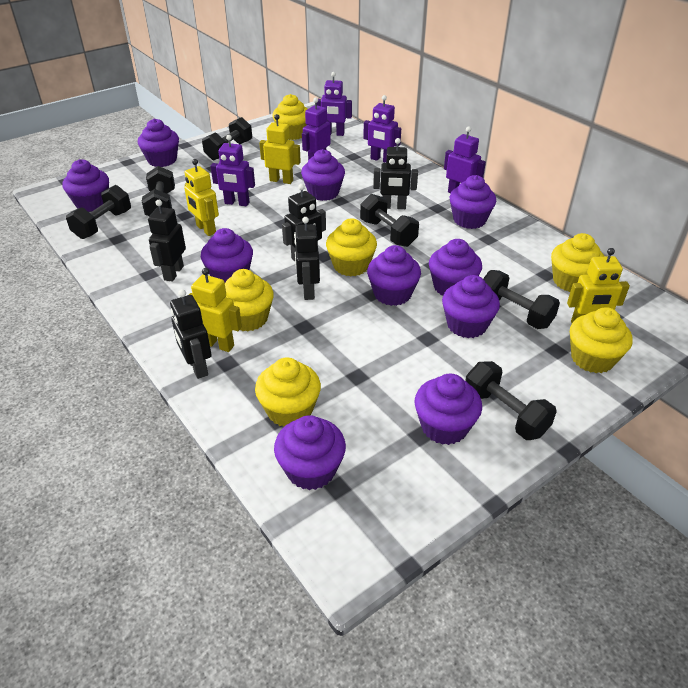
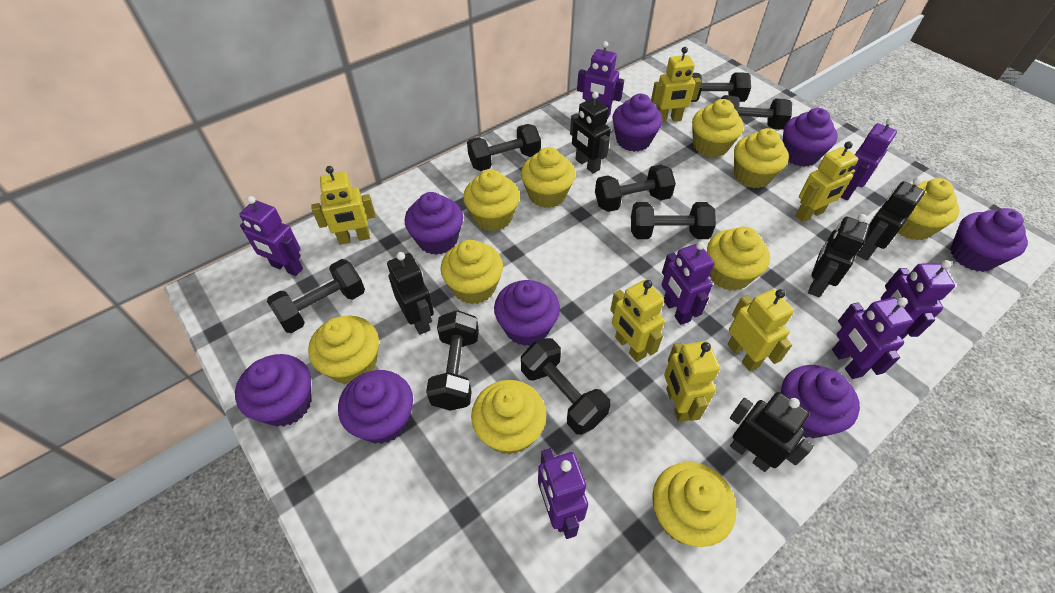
black dumbbell: 6 -> 8
purple cupcake: 10 -> 8
purple robot: 5 -> 7
yellow cupcake: 6 -> 10
yellow robot: 4 -> 6

